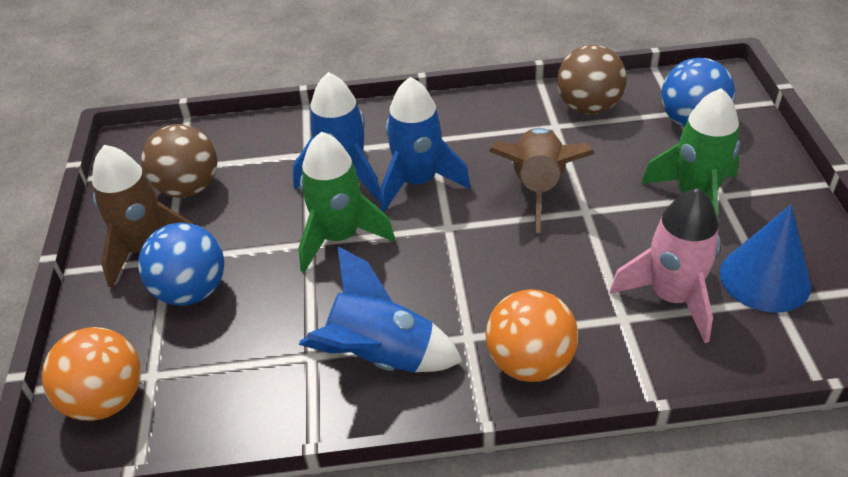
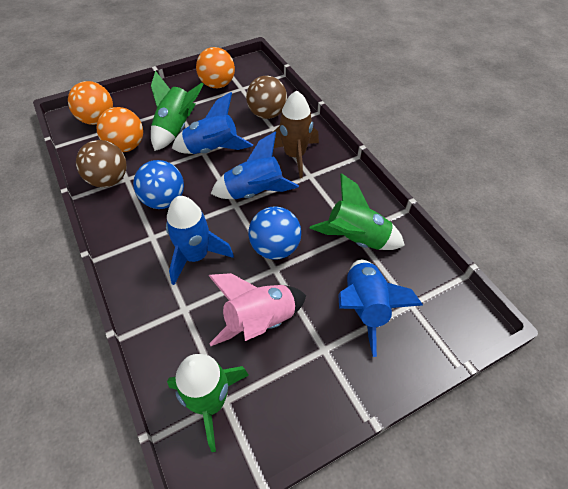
blue cone: 1 -> 0
blue rocket: 3 -> 4
brown rocket: 2 -> 1
green rocket: 2 -> 3
orange ball: 2 -> 3

